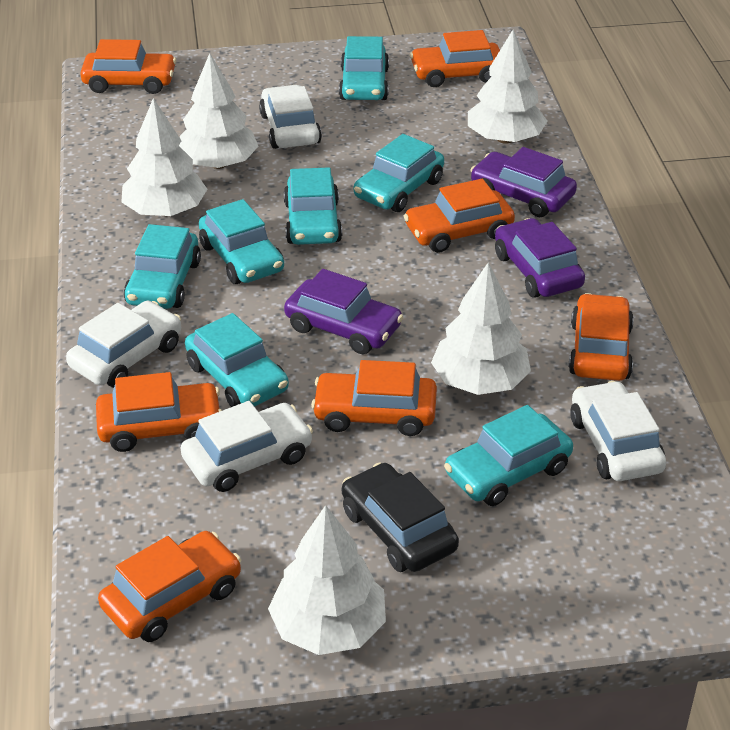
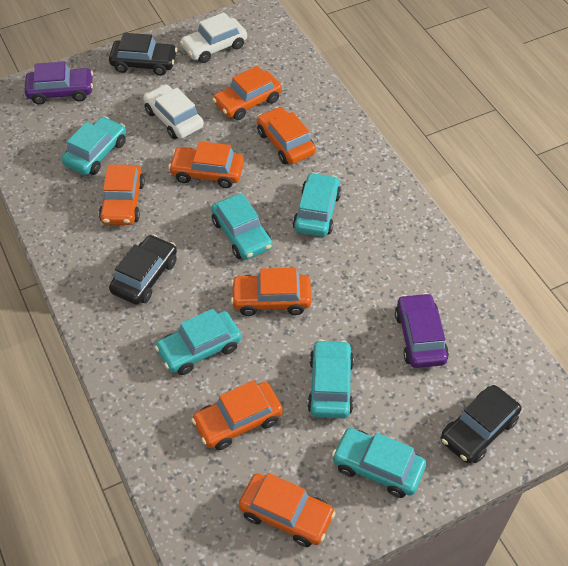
black car: 1 -> 3
purple car: 3 -> 2
turquoise car: 7 -> 6
white car: 4 -> 2
white tree: 5 -> 0

